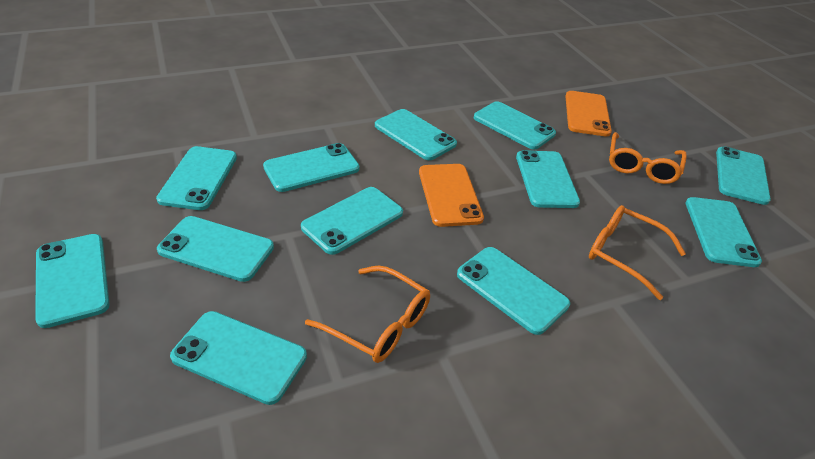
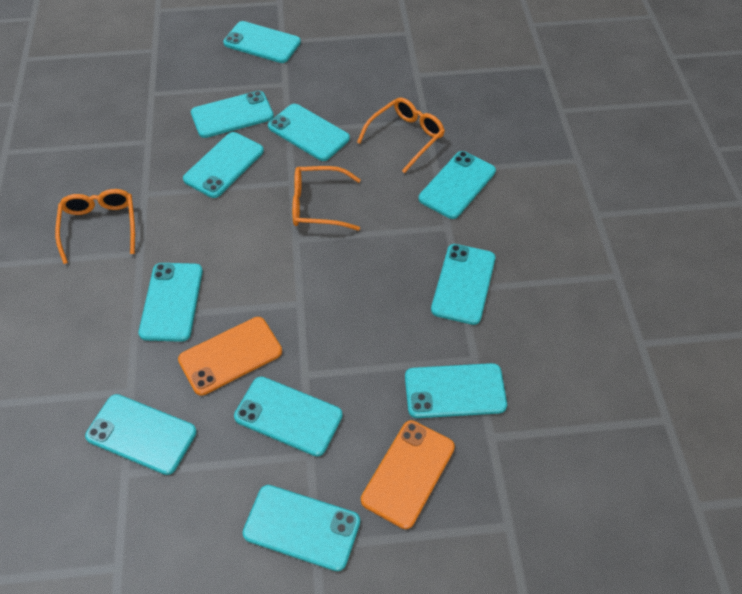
turquoise phone: 12 -> 11

